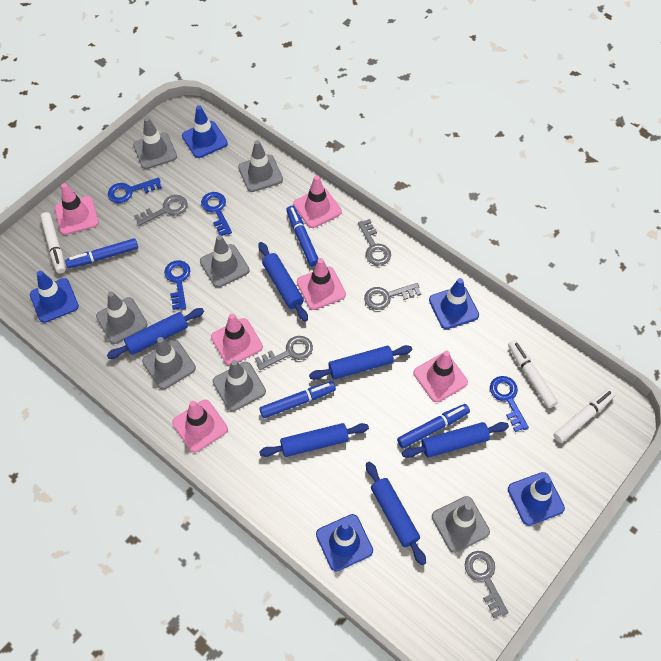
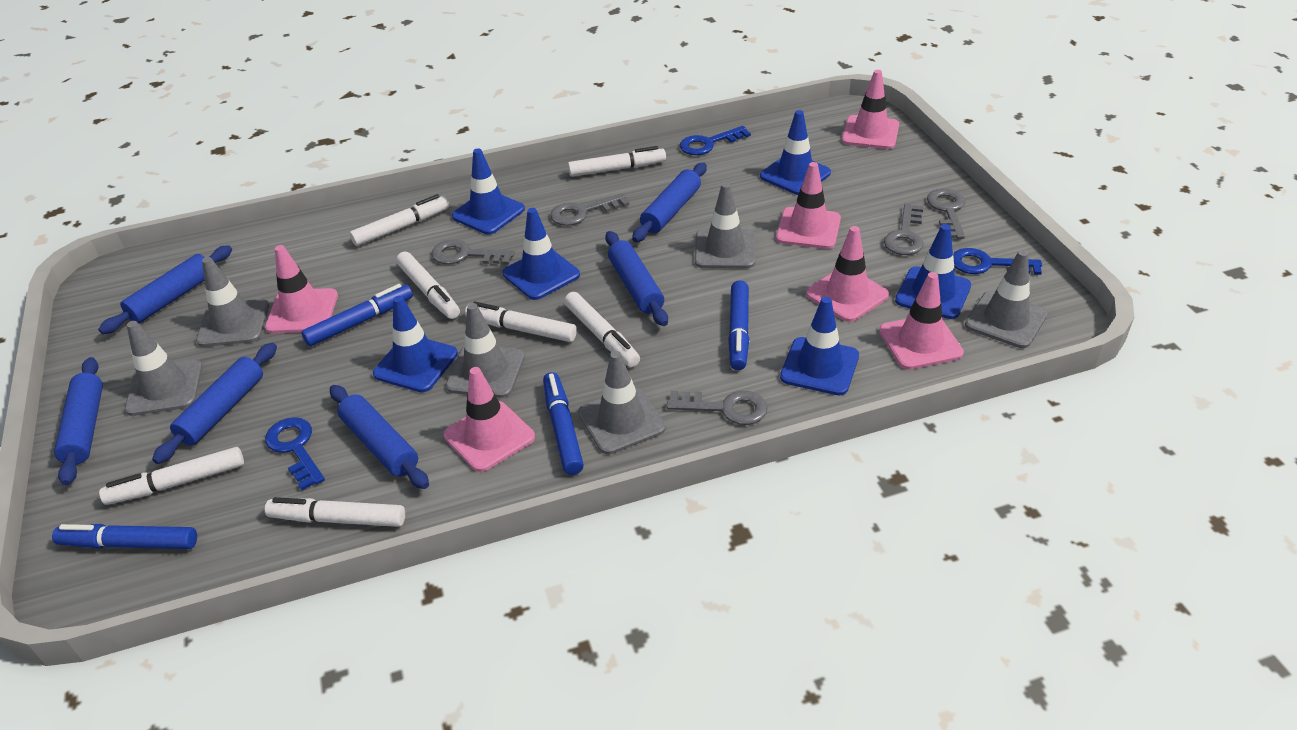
blue key: 4 -> 3
blue traffic cone: 5 -> 6
grey traffic cone: 7 -> 6
white marker: 3 -> 7

